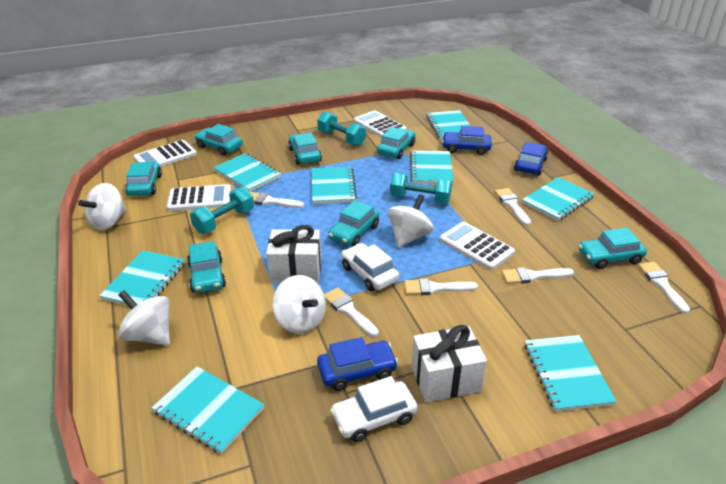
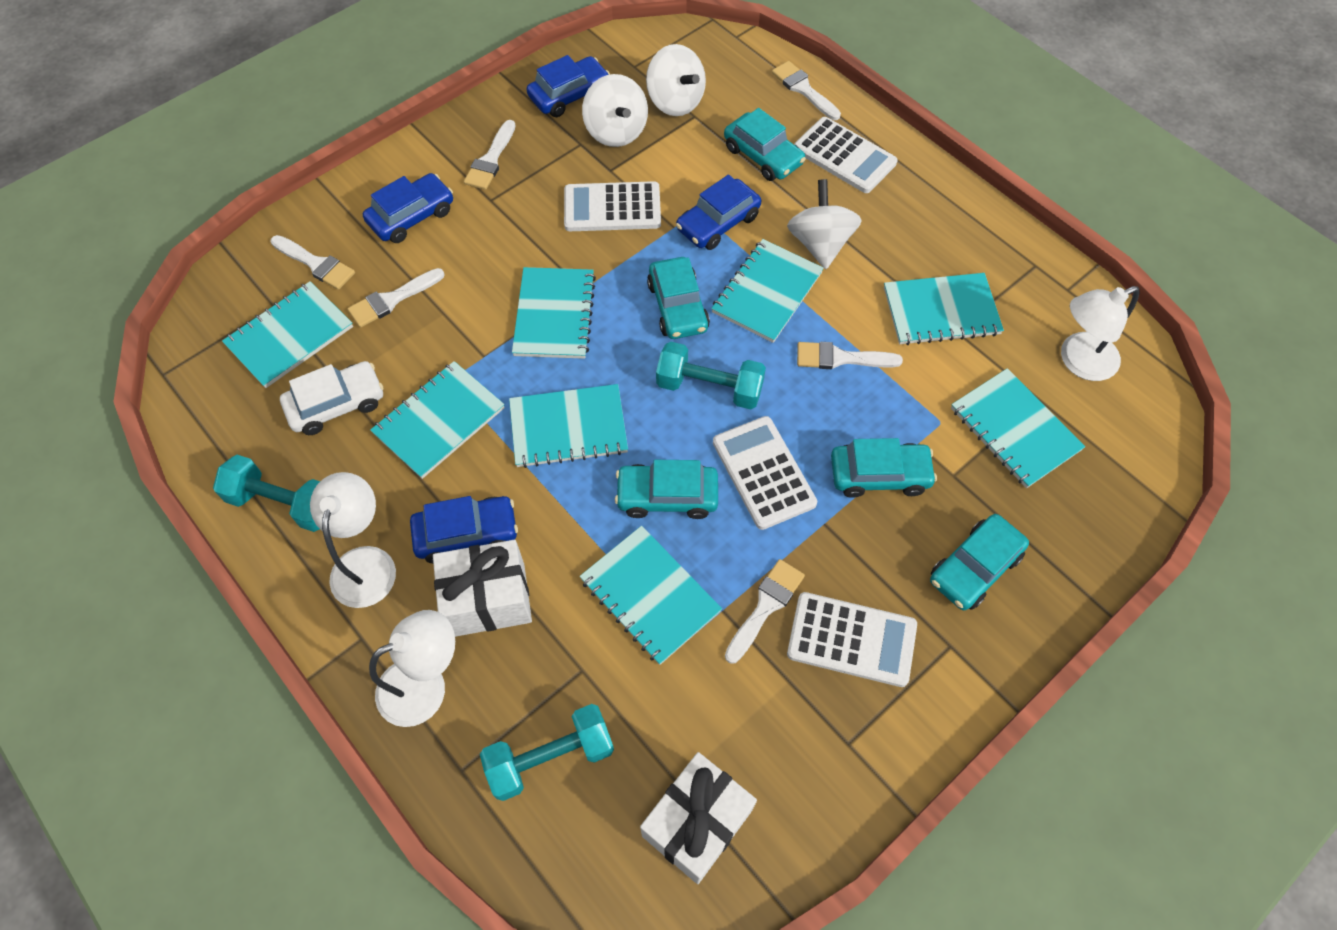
blue car: 3 -> 4
turquoise car: 7 -> 5
white car: 2 -> 1
white lamp: 0 -> 3
white spinning top: 4 -> 3

